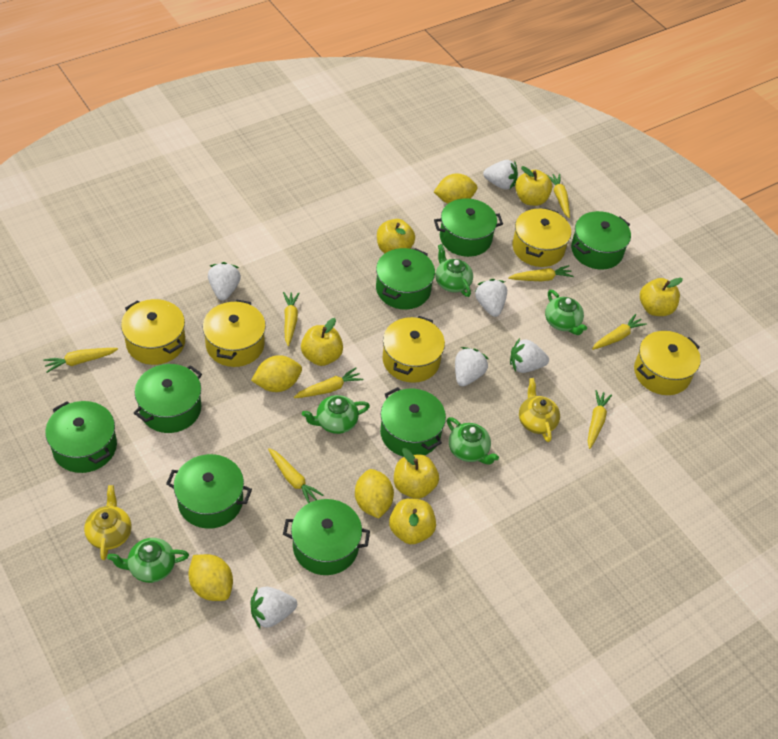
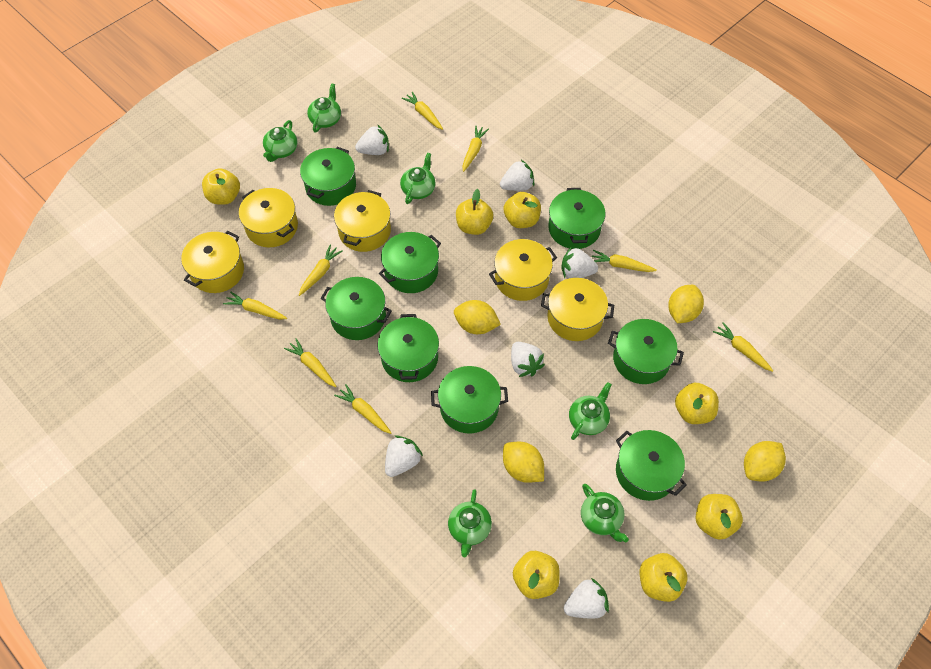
green teapot: 5 -> 6
yellow apple: 6 -> 7
yellow teapot: 2 -> 0

